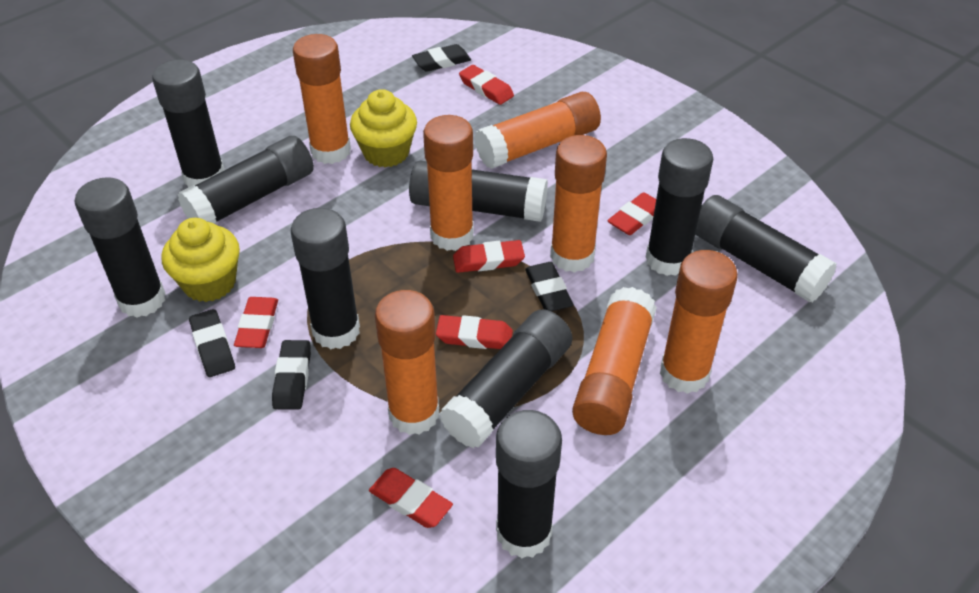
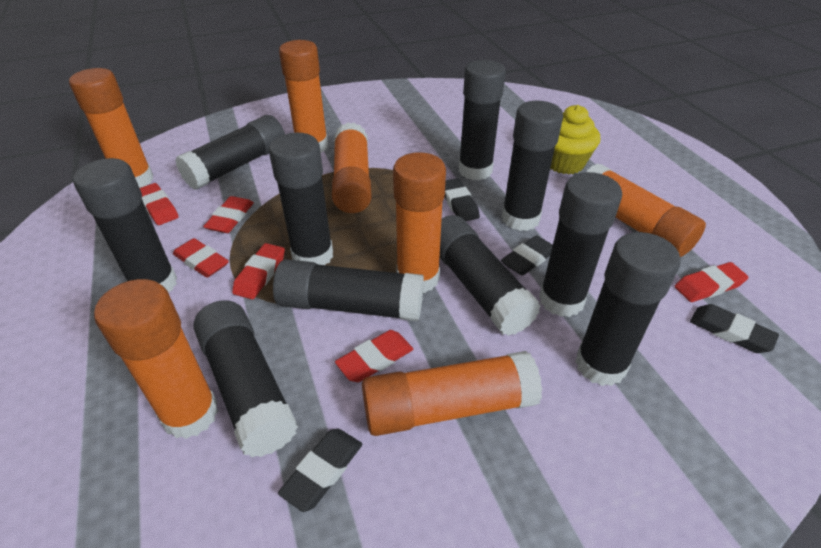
black glue stick: 9 -> 10
yellow cupcake: 2 -> 1

